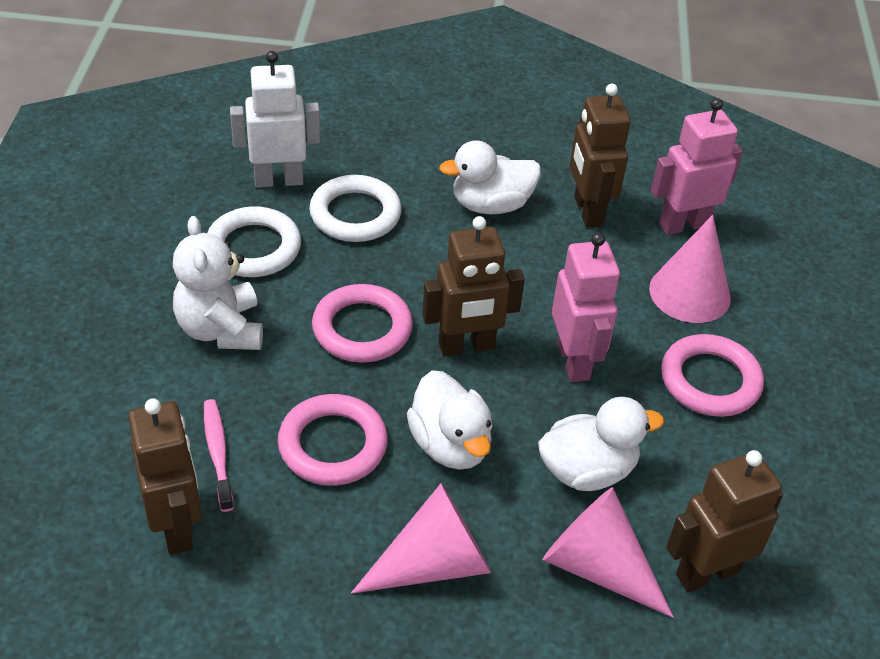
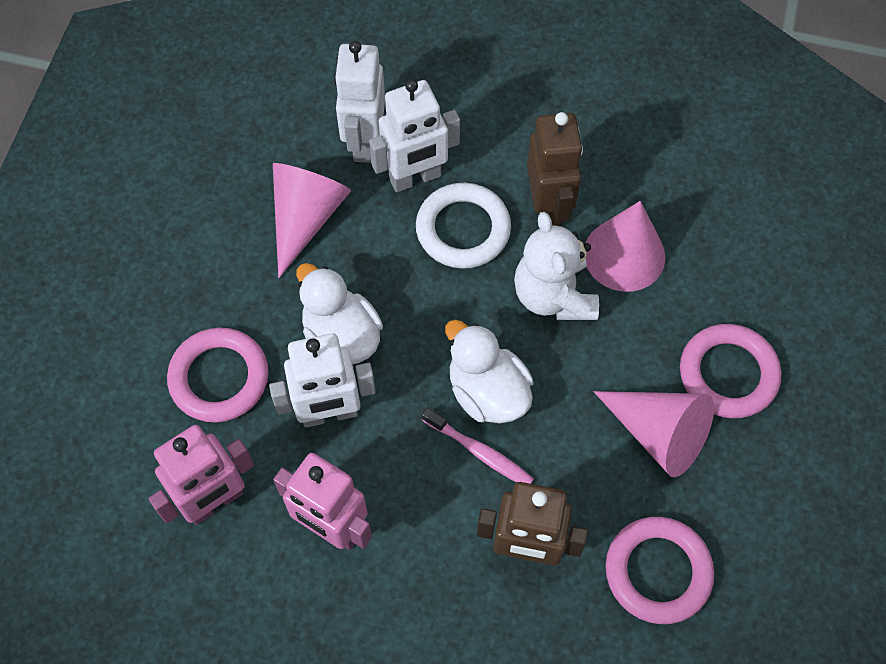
brown robot: 4 -> 2
white duck: 3 -> 2
white ring: 2 -> 1
white robot: 1 -> 3

